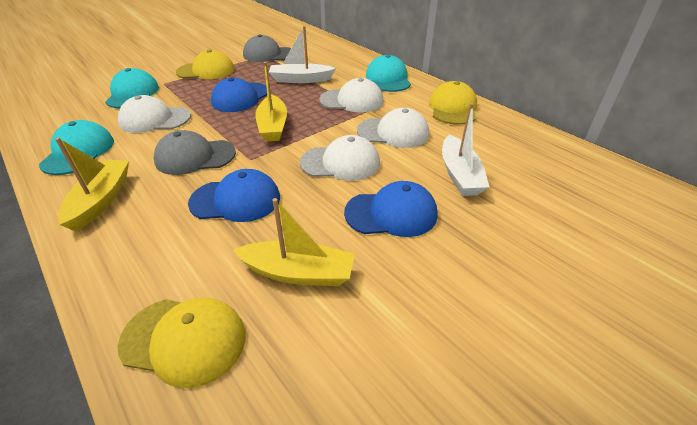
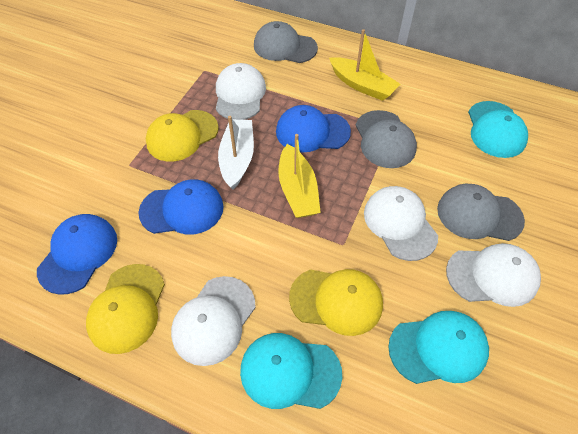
grey cap: 2 -> 3
white boat: 2 -> 1
yellow boat: 3 -> 2

